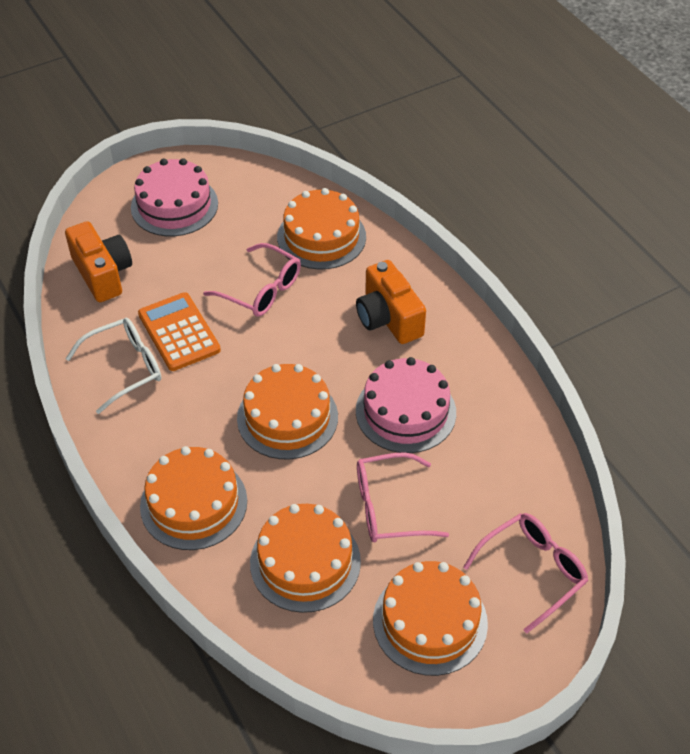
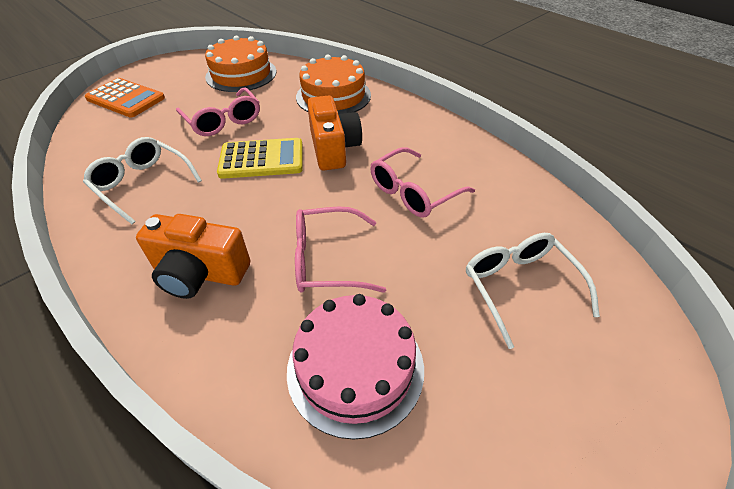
orange cake: 5 -> 2
pink cake: 2 -> 1
white glasses: 1 -> 2
yellow calculator: 0 -> 1

